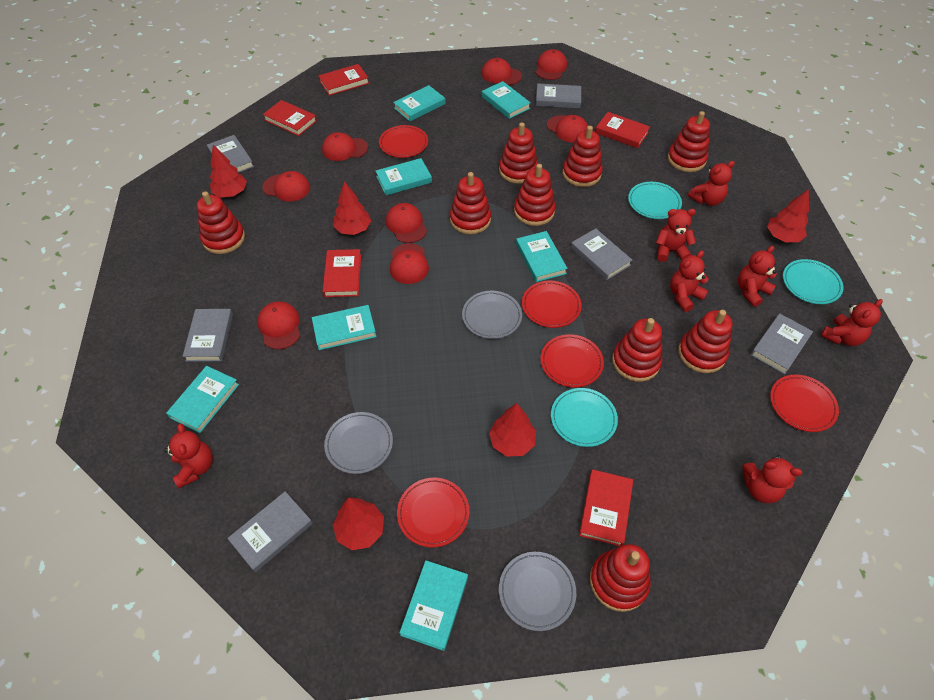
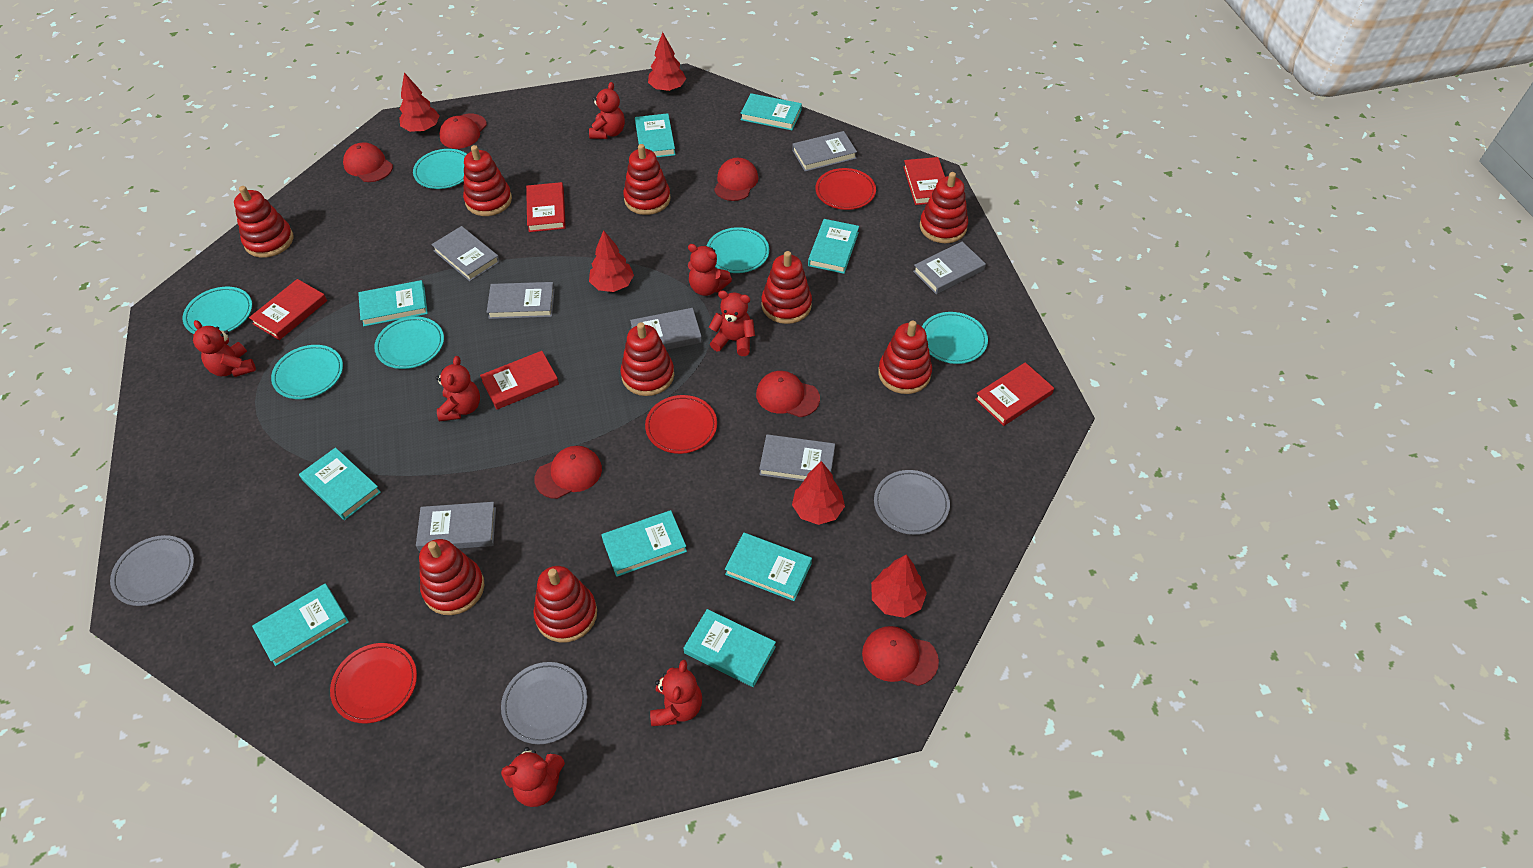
grey book: 6 -> 7
red cap: 8 -> 6
red plate: 5 -> 3
turquoise book: 7 -> 9
turquoise plate: 3 -> 6

